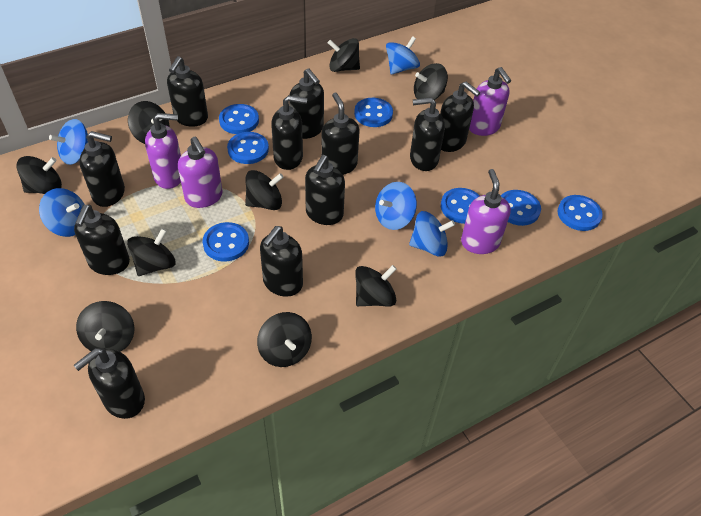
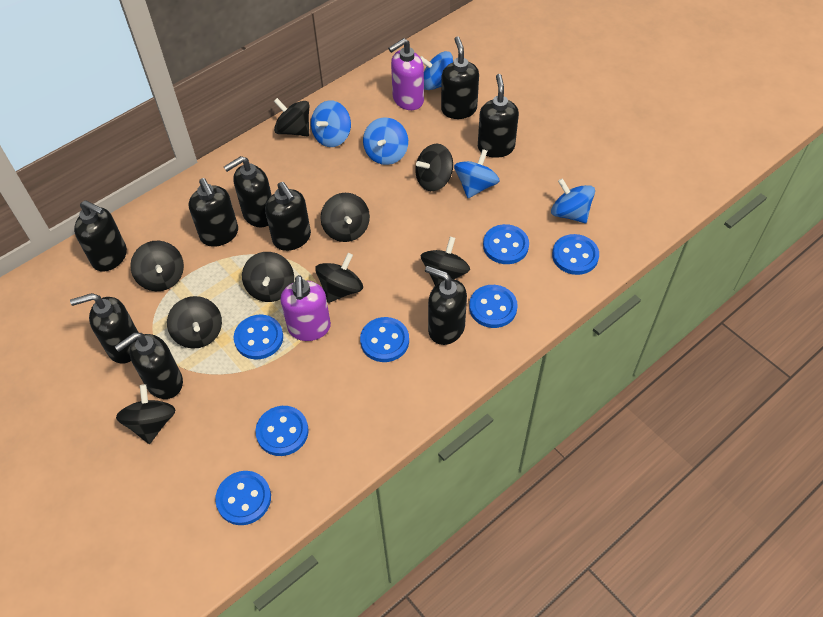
black soap dispenser: 11 -> 9
purple soap dispenser: 4 -> 2

